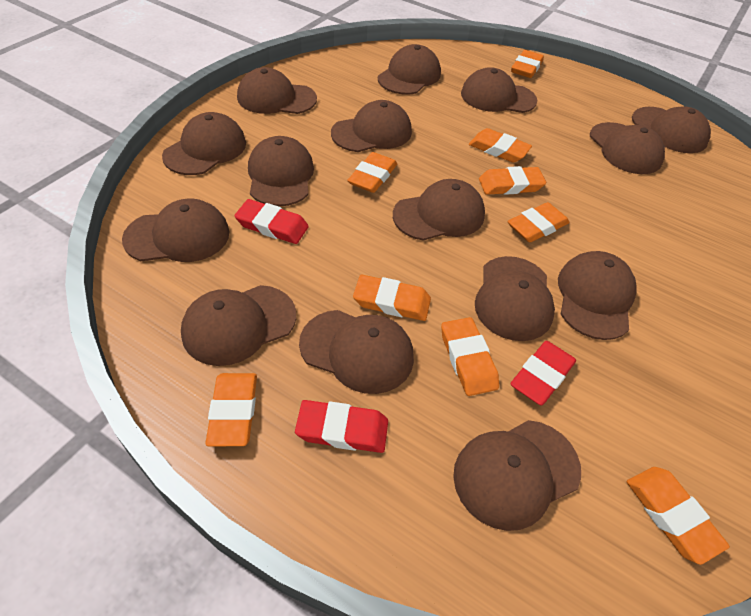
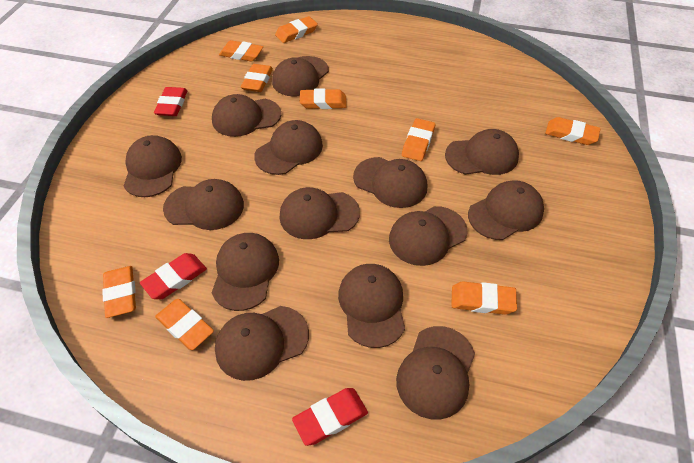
brown cap: 15 -> 14

